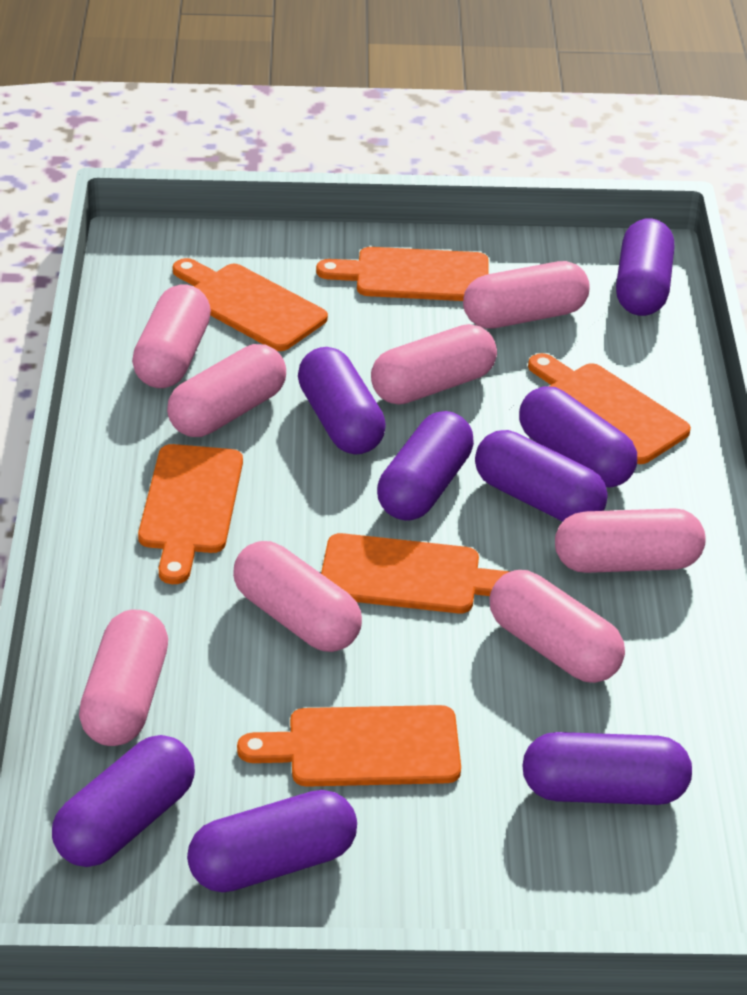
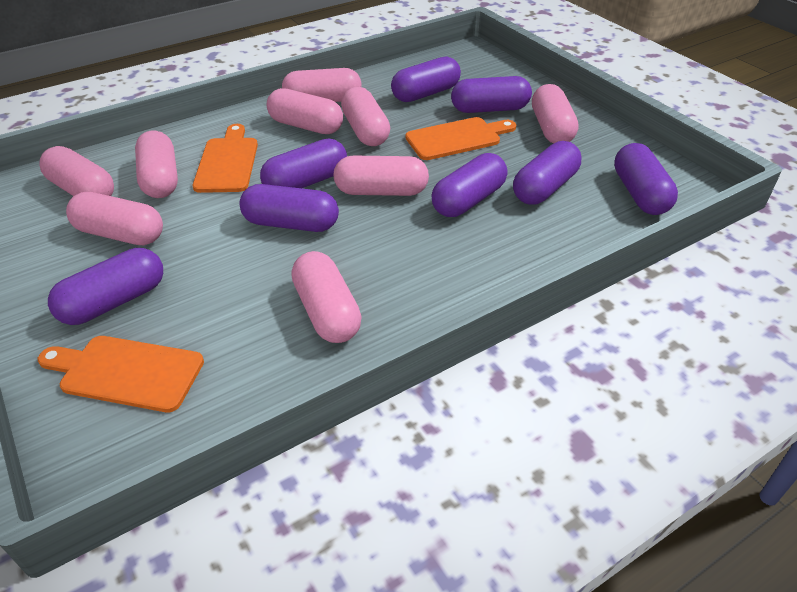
orange cutting board: 6 -> 3
pink capsule: 8 -> 9

